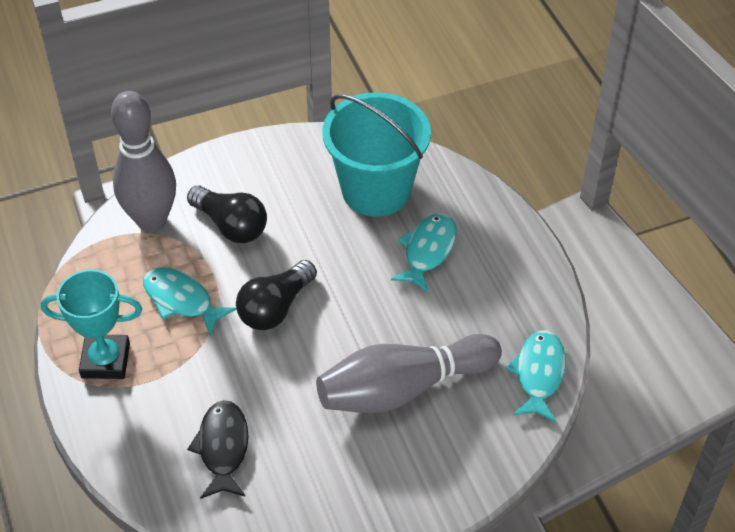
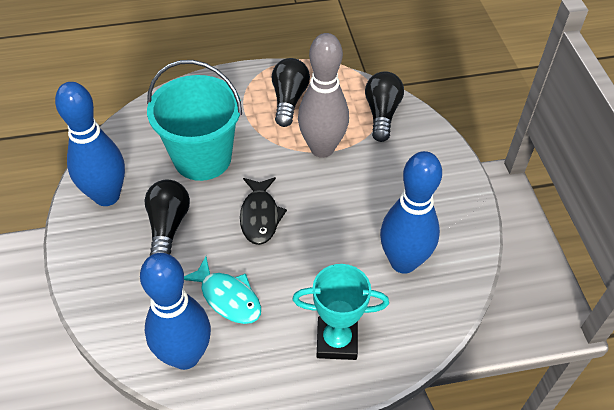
black light bulb: 2 -> 3
blue bowling pin: 0 -> 3
grey bowling pin: 2 -> 1
turquoise fish: 3 -> 1

